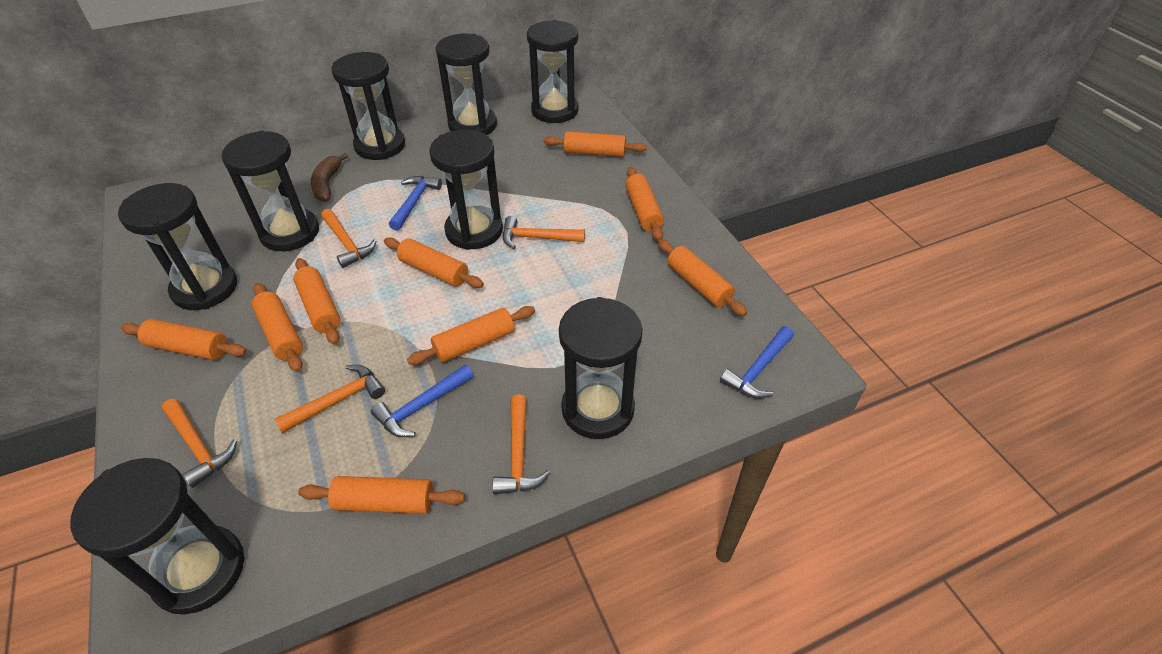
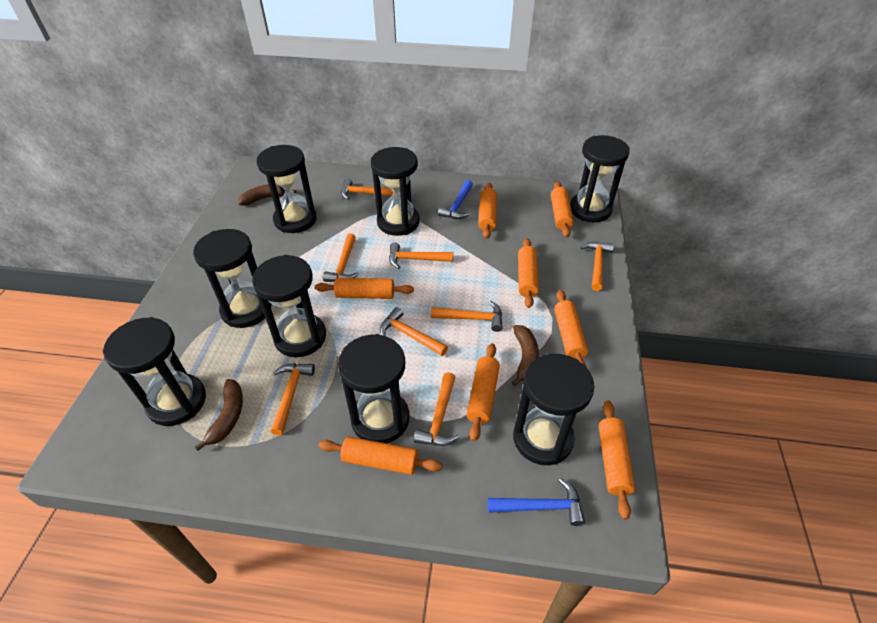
blue hammer: 3 -> 2
brown banana: 1 -> 3
orange hammer: 5 -> 8
orange rolling pin: 9 -> 8

